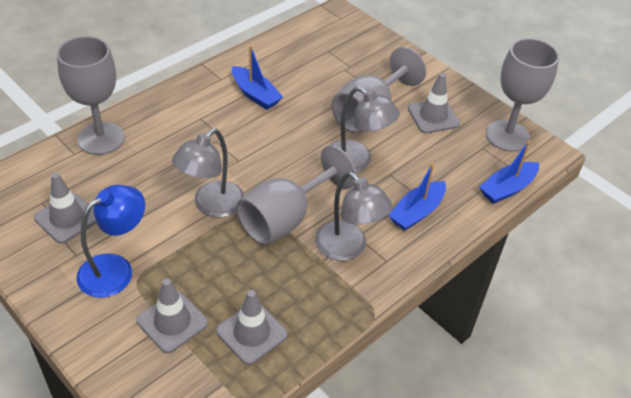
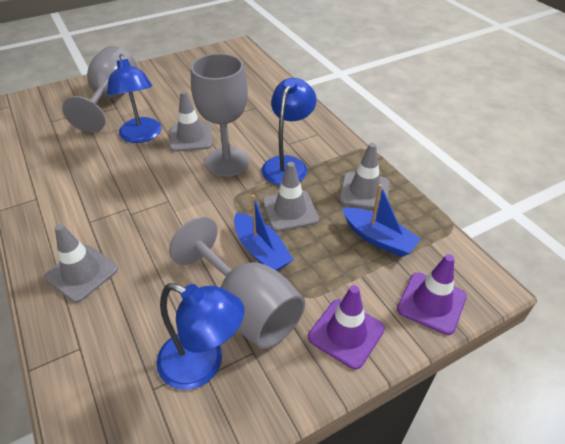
blue boat: 3 -> 2
blue lamp: 1 -> 3
grey goblet: 4 -> 3
grey lamp: 3 -> 0
purple traffic cone: 0 -> 2

